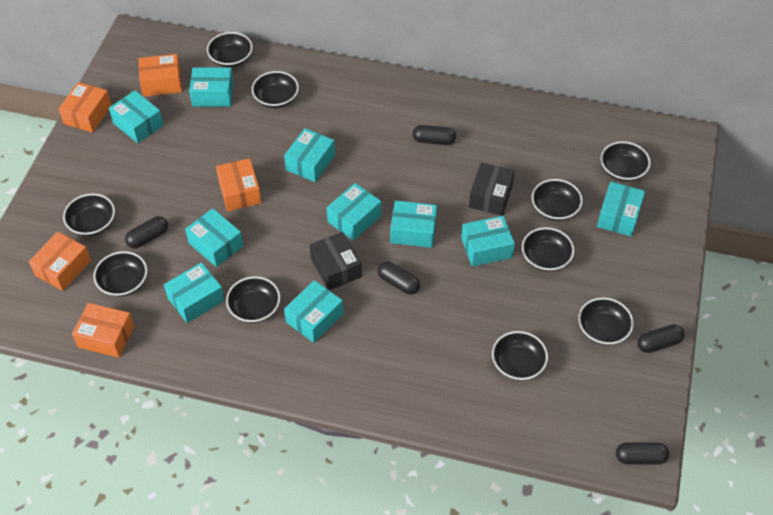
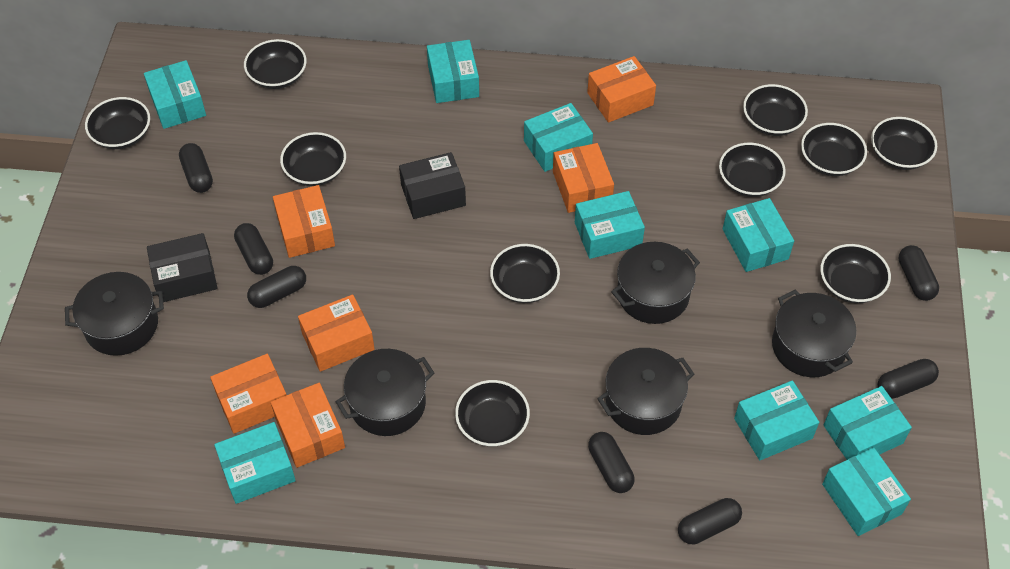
black capsule: 5 -> 7
black pot: 0 -> 5
orange box: 5 -> 6
turquoise box: 10 -> 9

